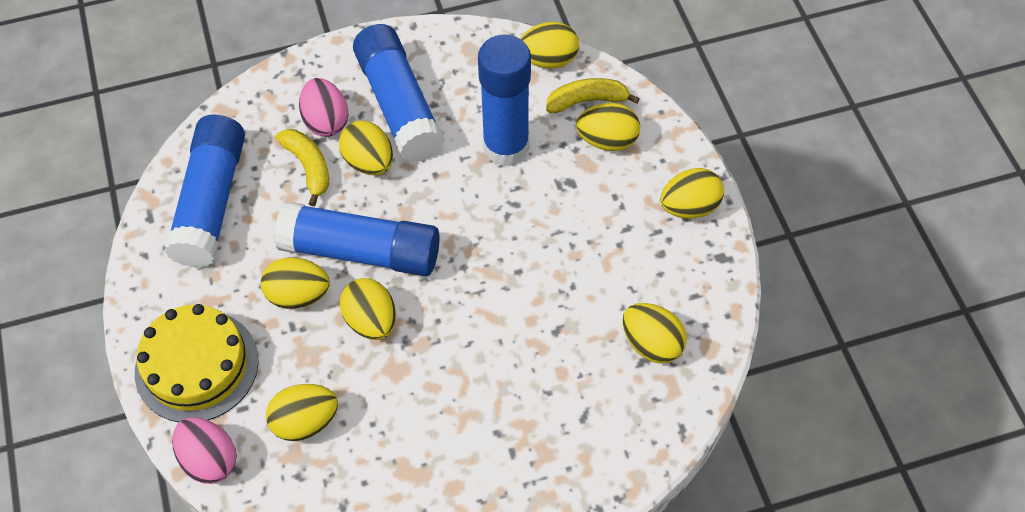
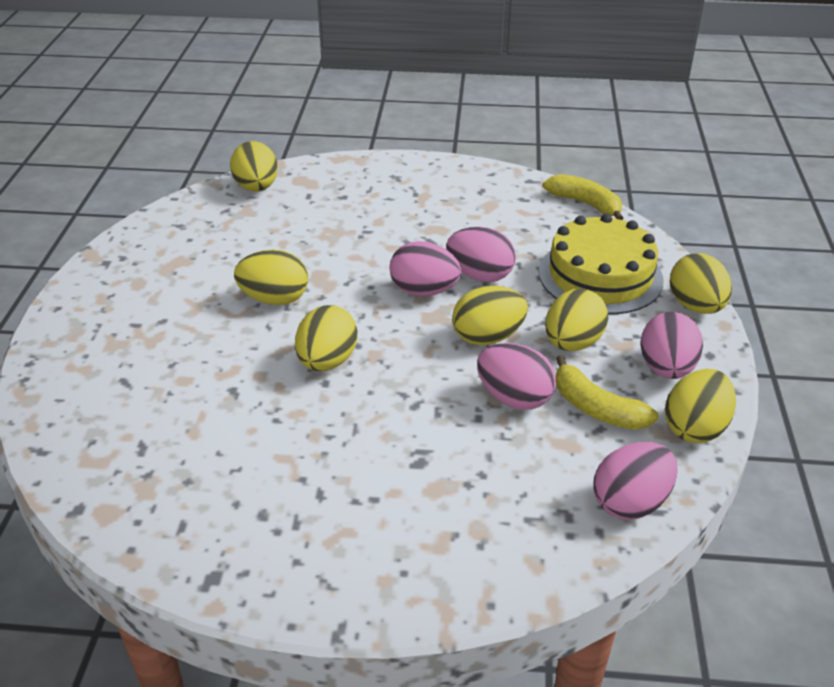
blue glue stick: 4 -> 0
pink egg: 2 -> 5
yellow egg: 8 -> 7

